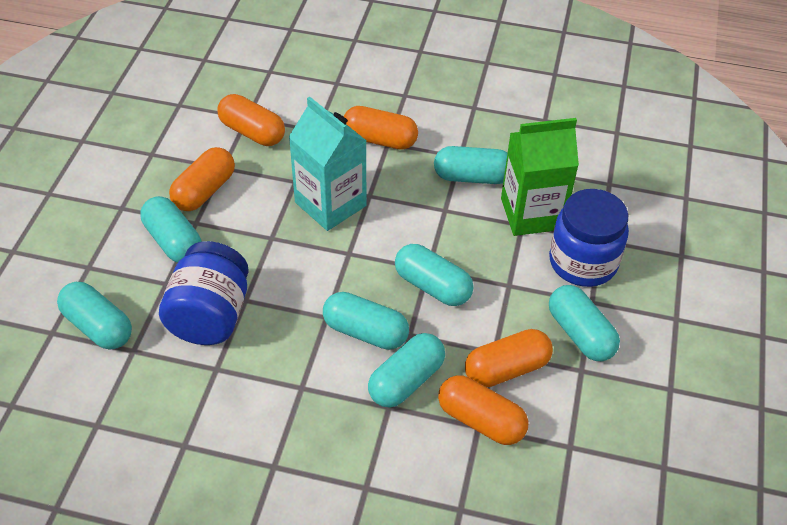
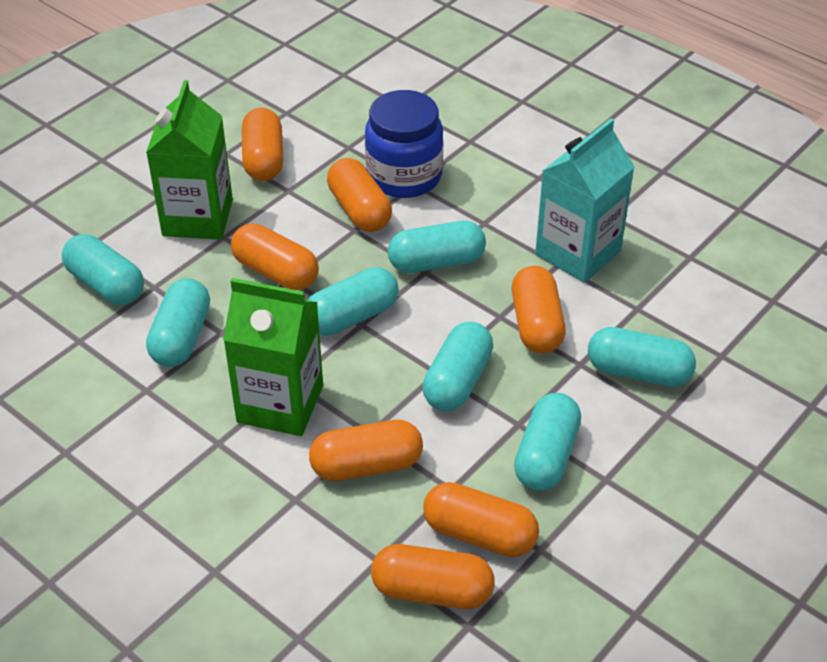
blue jar: 2 -> 1
green carton: 1 -> 2
orange capsule: 5 -> 7

